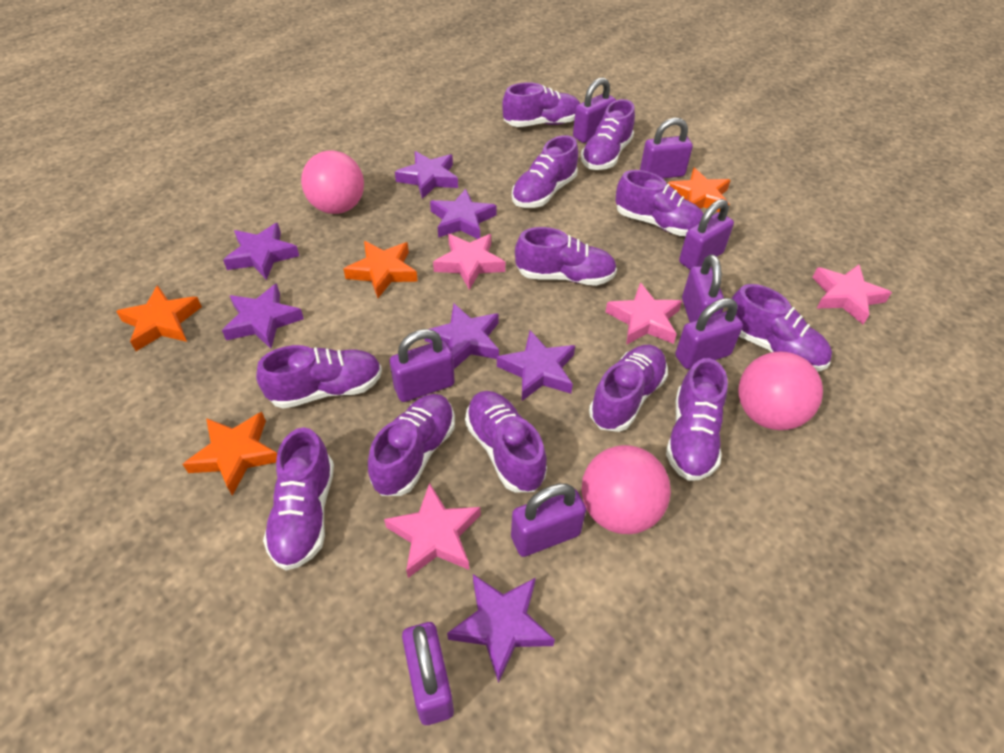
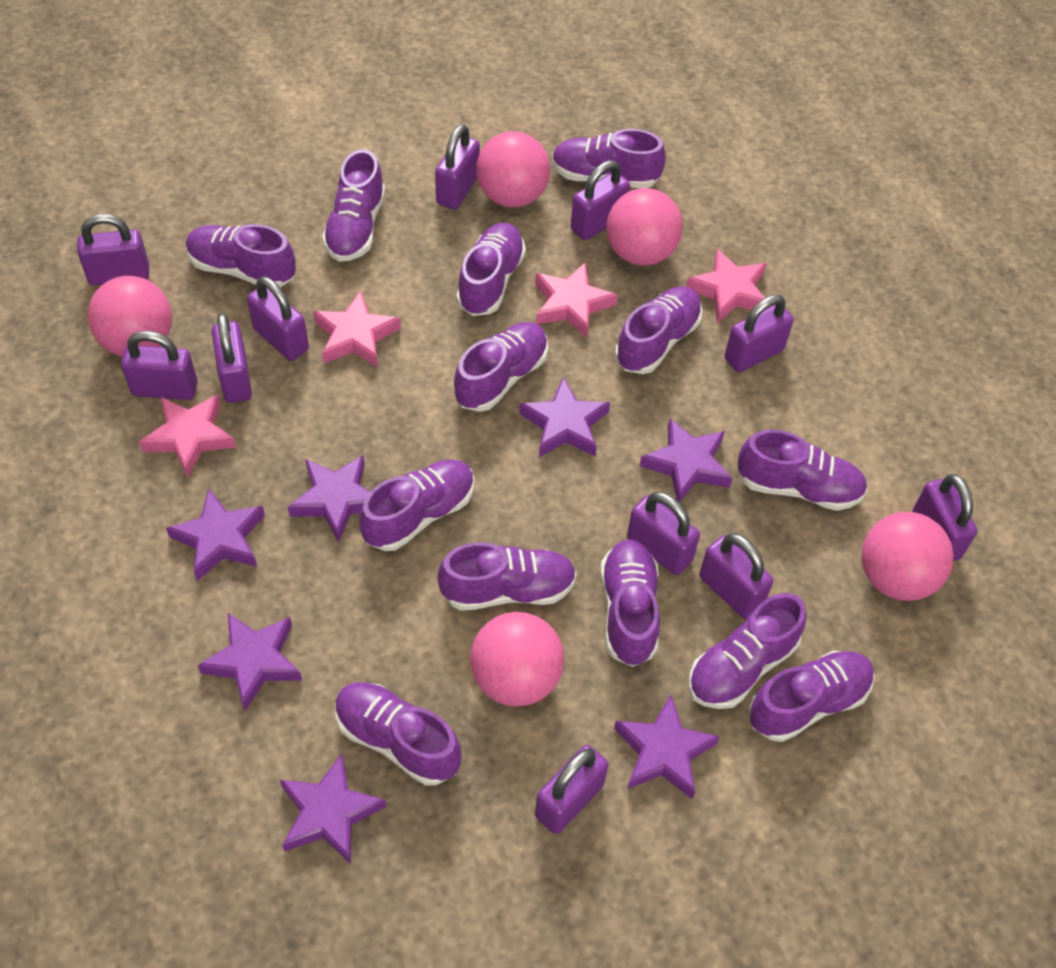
orange star: 4 -> 0
pink ball: 3 -> 5
purple padlock: 8 -> 11
purple shoe: 12 -> 13

